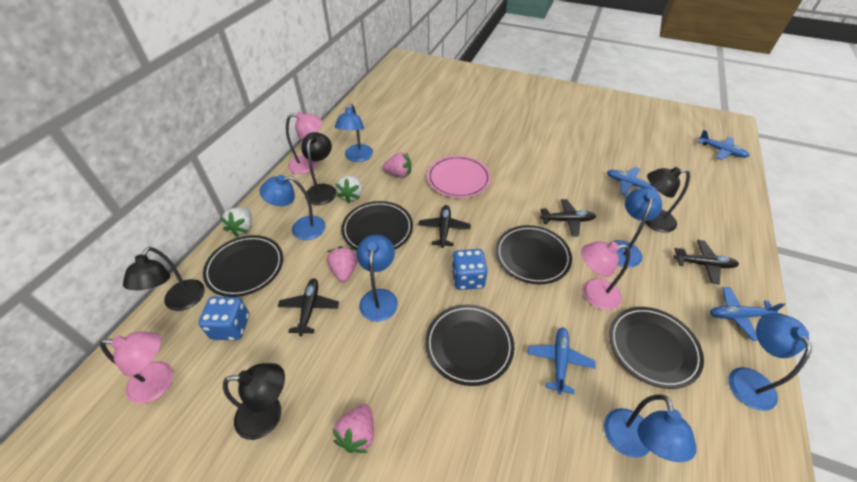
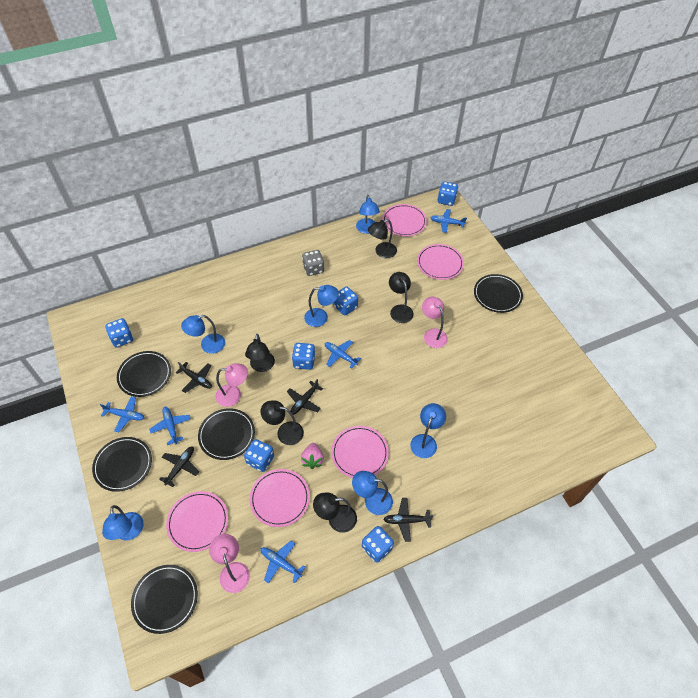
black lamp: 4 -> 5
blue dice: 2 -> 6
blue plane: 4 -> 5
grey dice: 0 -> 1
pink plate: 1 -> 5
pink strawberry: 3 -> 1
white strawberry: 2 -> 0

